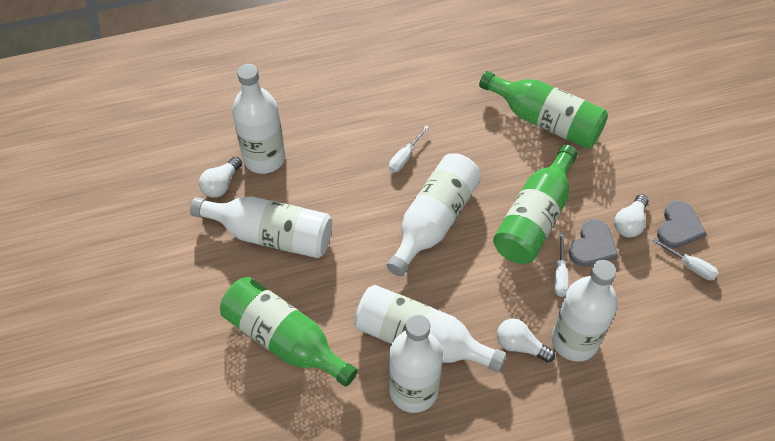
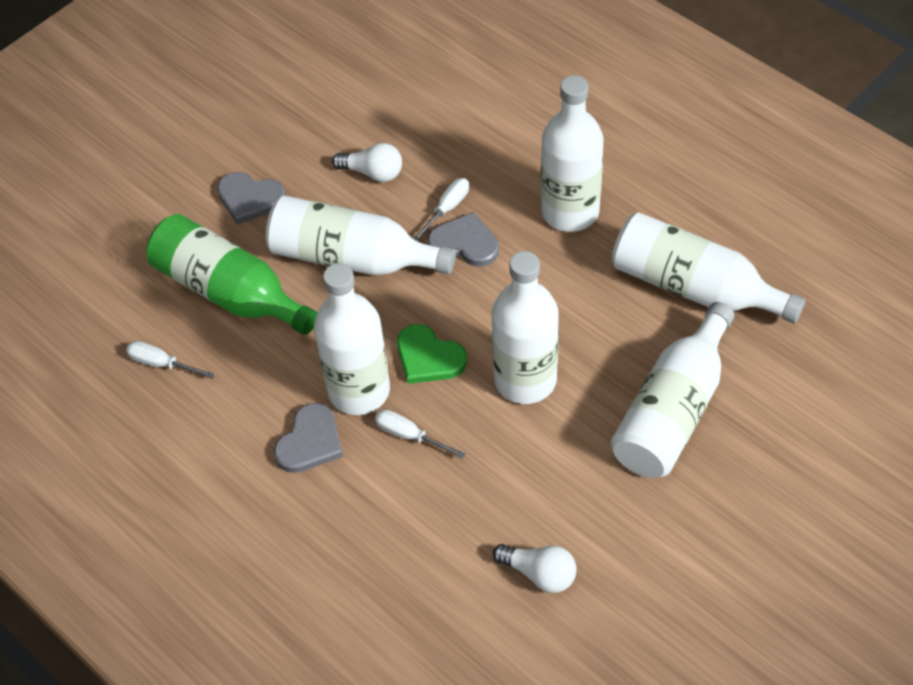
green bottle: 3 -> 1
green heart: 0 -> 1
grey heart: 2 -> 3
white light bulb: 3 -> 2

